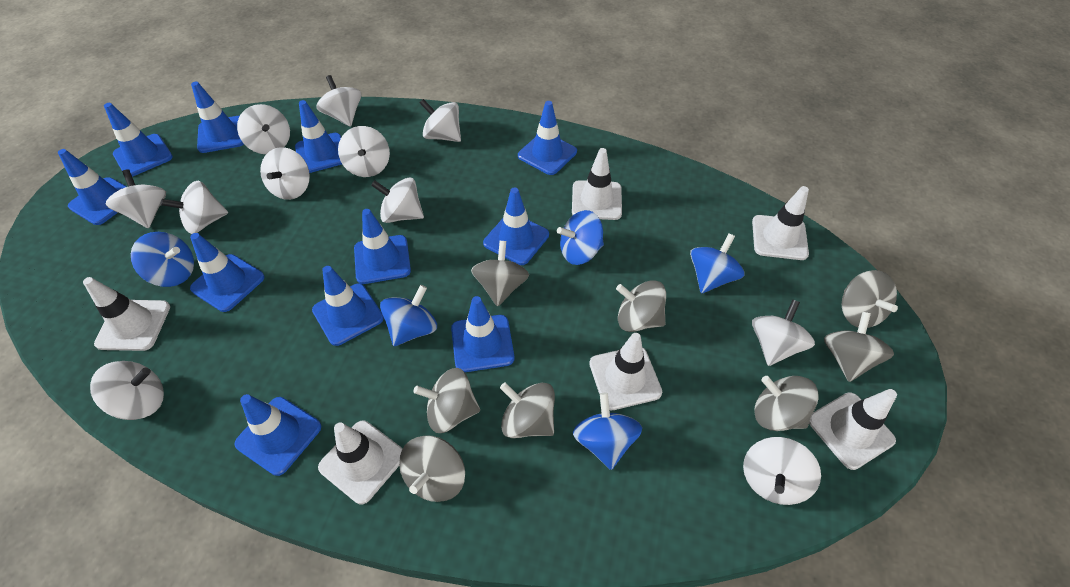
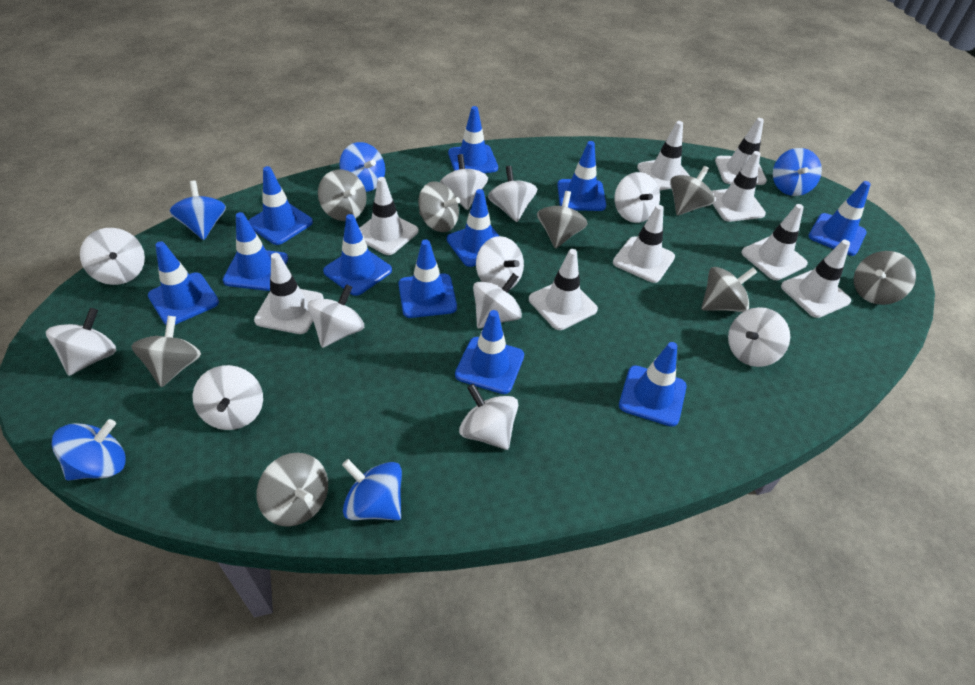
white traffic cone: 6 -> 9

